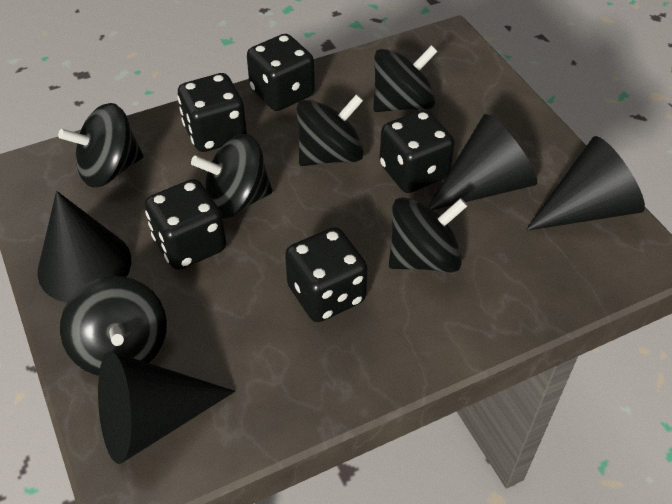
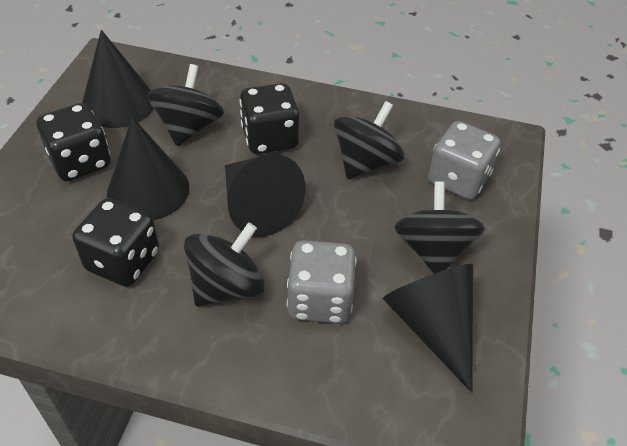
black dice: 5 -> 3
black spinning top: 6 -> 4
grey dice: 0 -> 2

